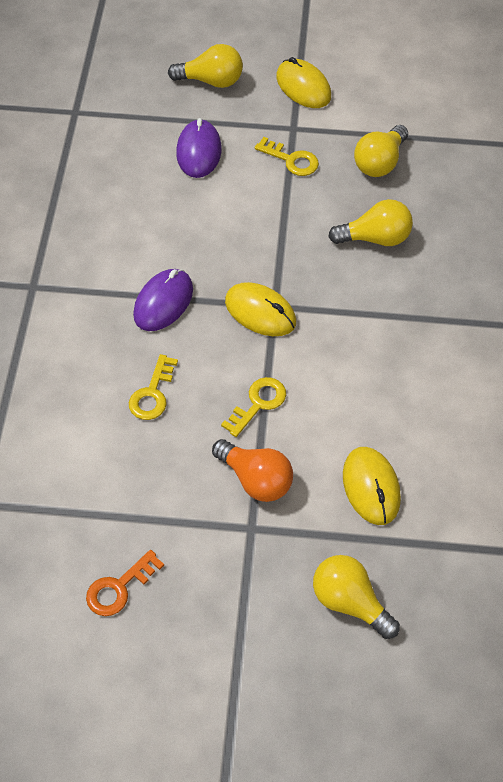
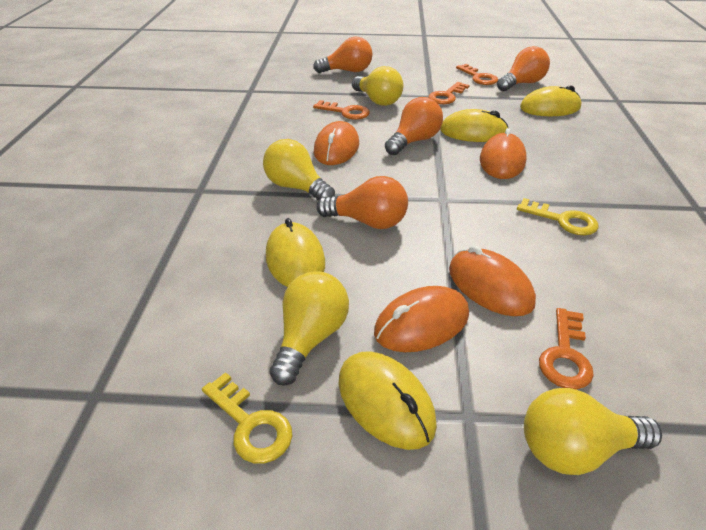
orange key: 1 -> 4
orange light bulb: 1 -> 4
orange mouse: 0 -> 4
purple mouse: 2 -> 0
yellow key: 3 -> 2
yellow mouse: 3 -> 4

